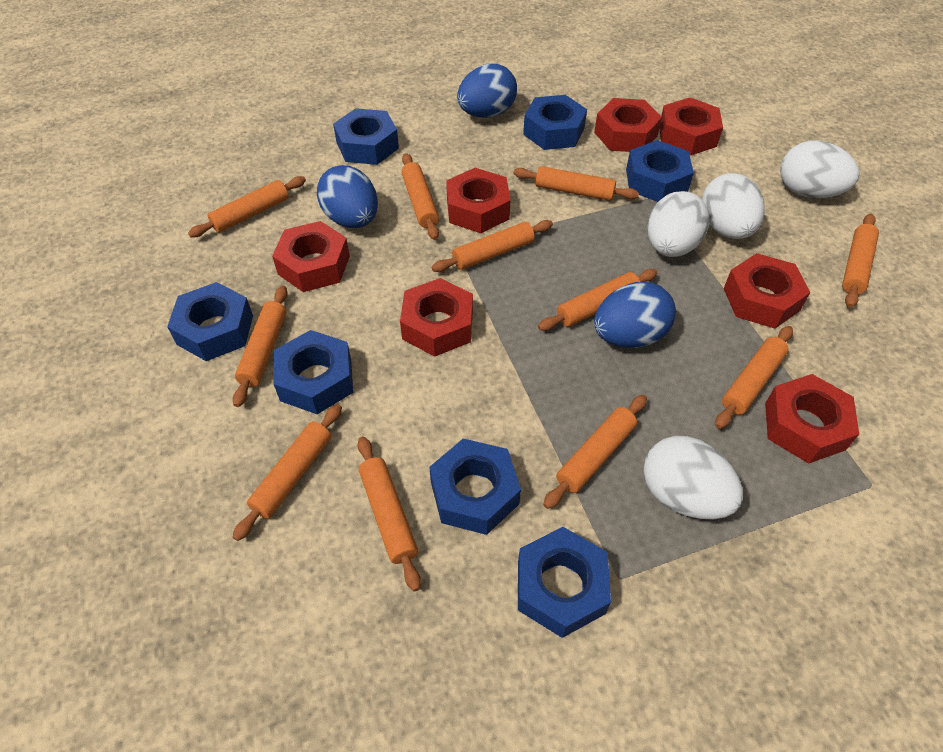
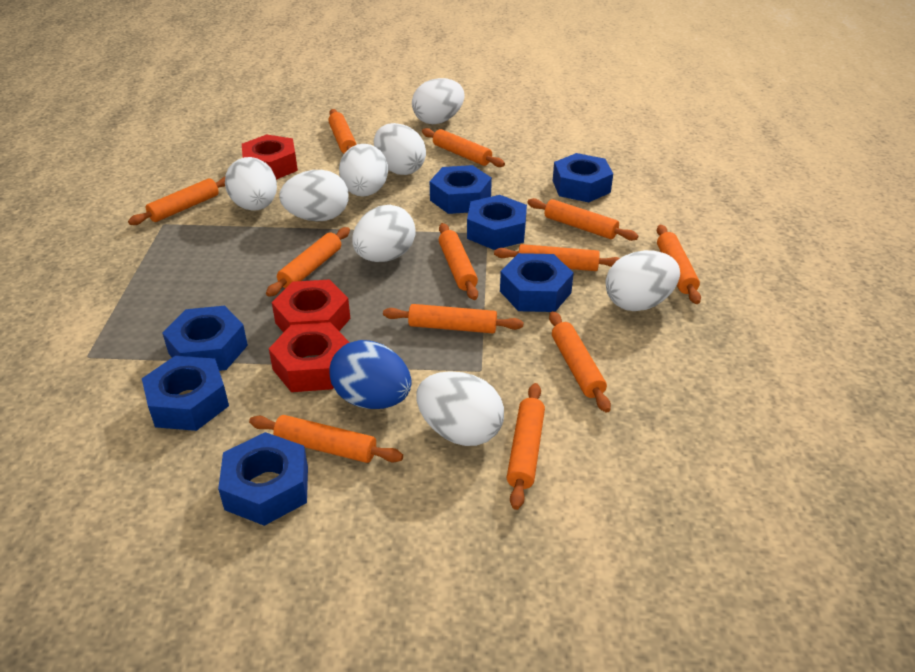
blue egg: 3 -> 1
orange rolling pin: 11 -> 12
red nut: 7 -> 3
white egg: 4 -> 8

